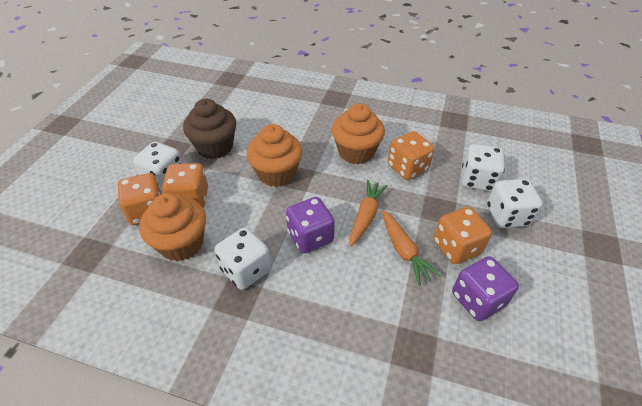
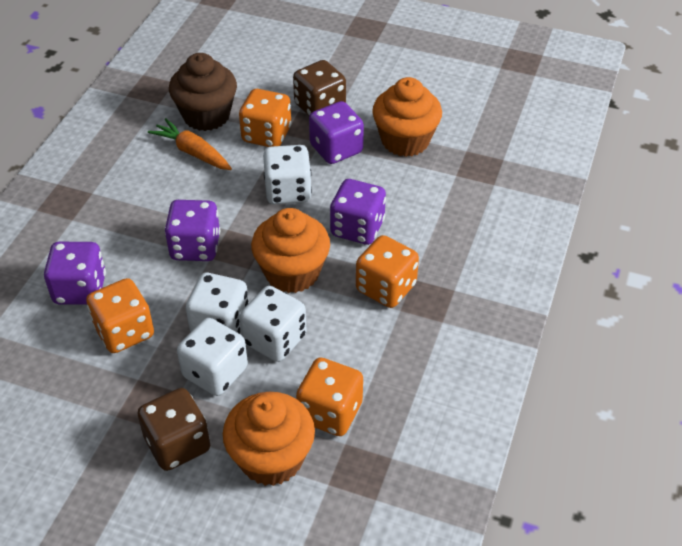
brown dice: 0 -> 2
orange carrot: 2 -> 1
purple dice: 2 -> 4

